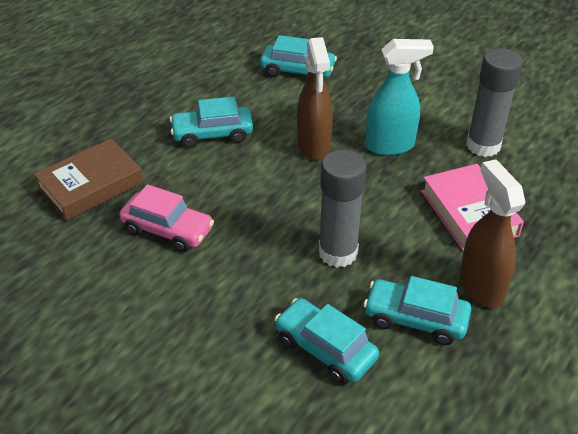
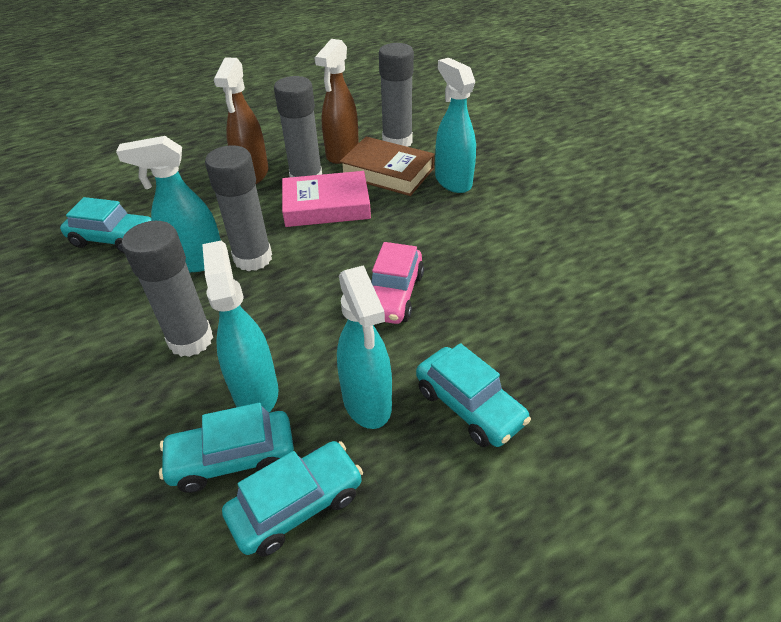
grey glue stick: 2 -> 4
turquoise spray bottle: 1 -> 4

